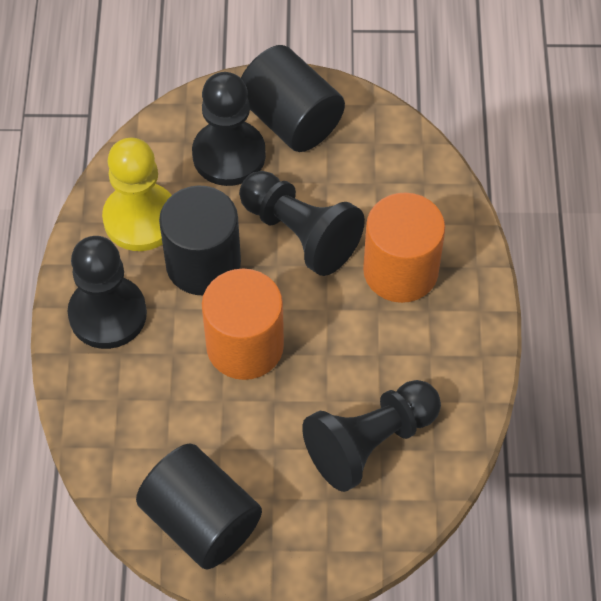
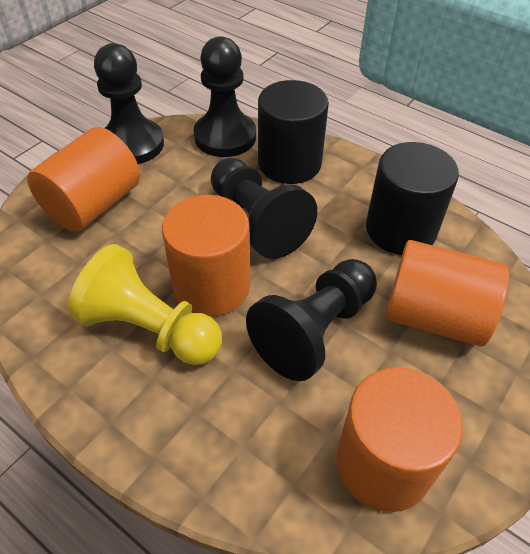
black cylinder: 3 -> 2
orange cylinder: 2 -> 4

